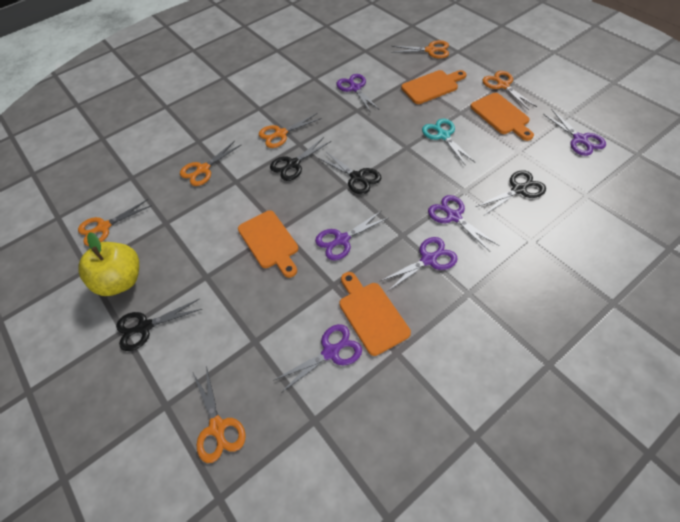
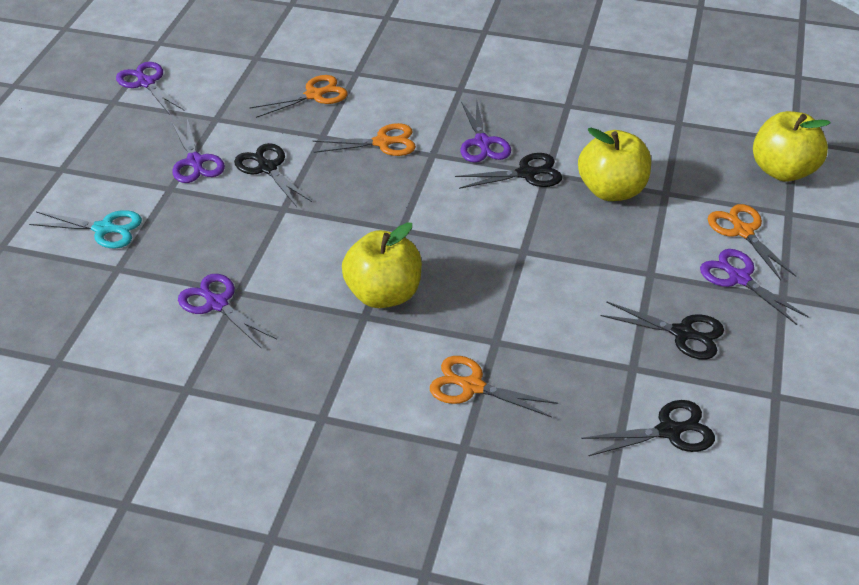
orange cutting board: 4 -> 0
orange scissors: 6 -> 4
purple scissors: 6 -> 5
yellow apple: 1 -> 3

